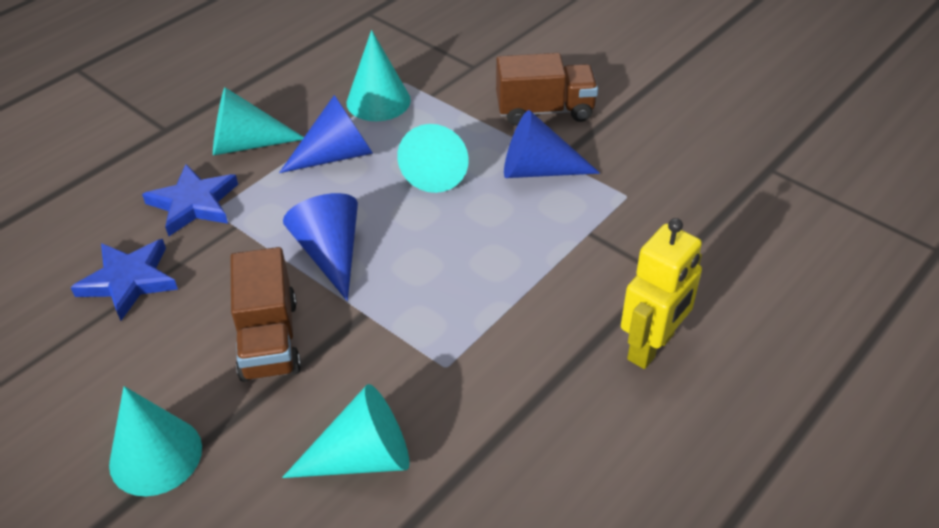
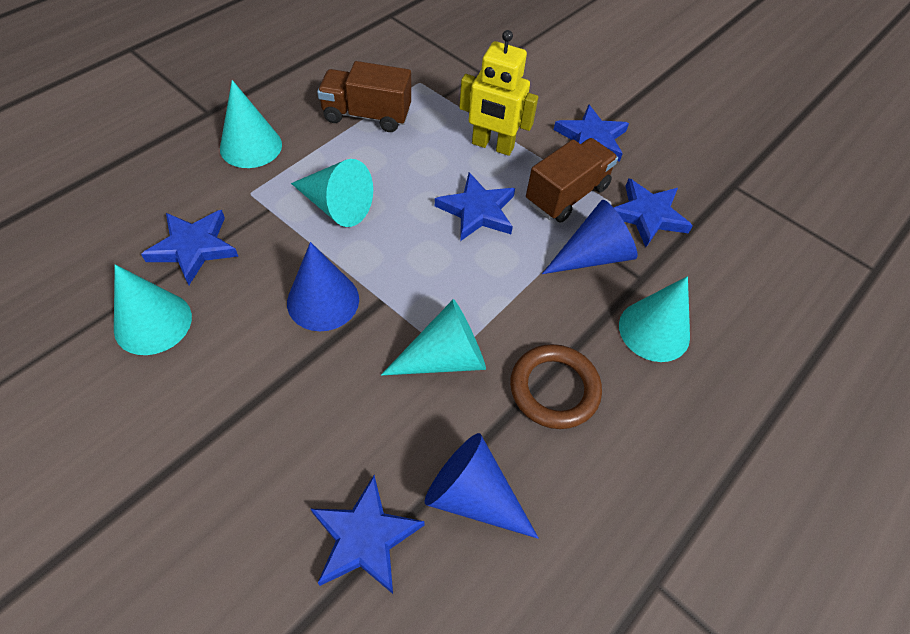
blue star: 2 -> 5
brown ring: 0 -> 1

